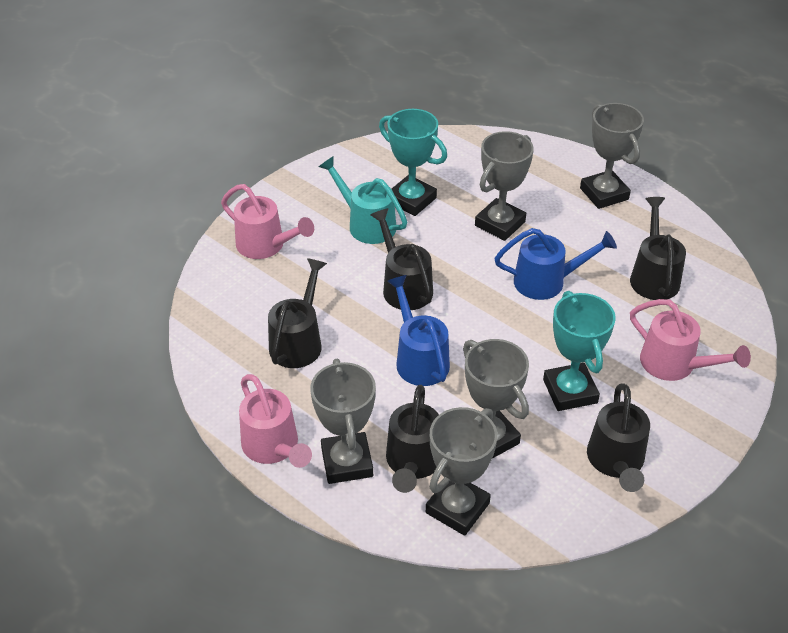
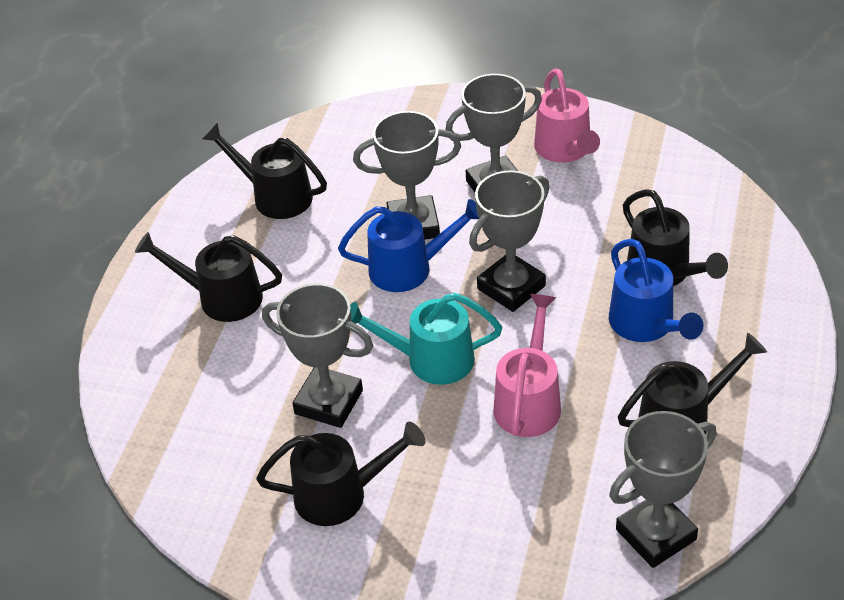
pink watering can: 3 -> 2
turquoise trophy: 2 -> 0

